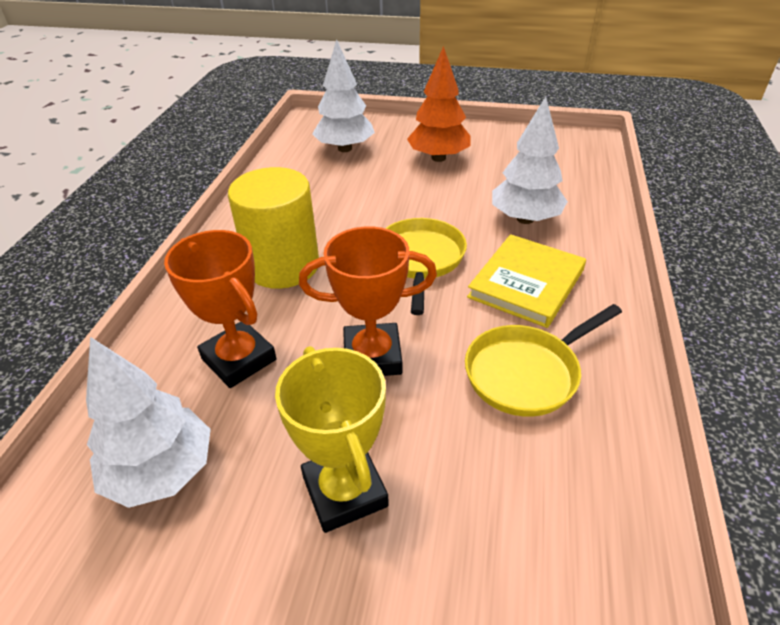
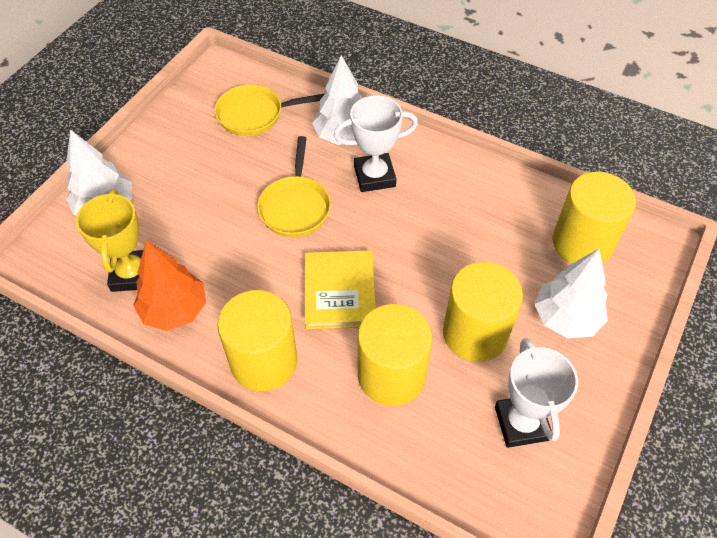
orange trophy: 2 -> 0
white trophy: 0 -> 2
yellow cylinder: 1 -> 4

